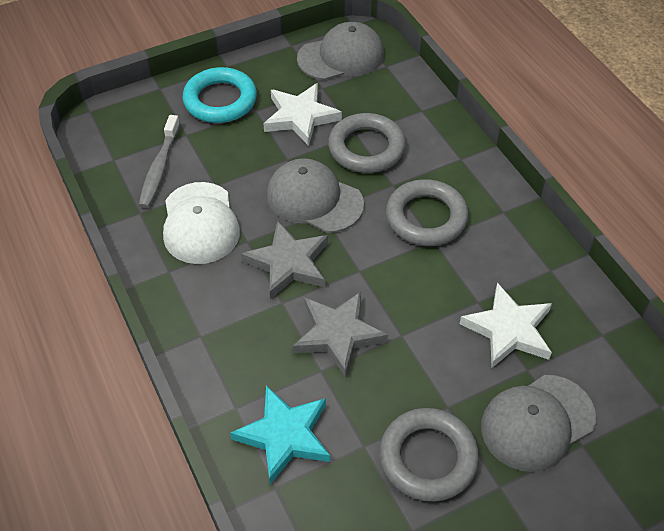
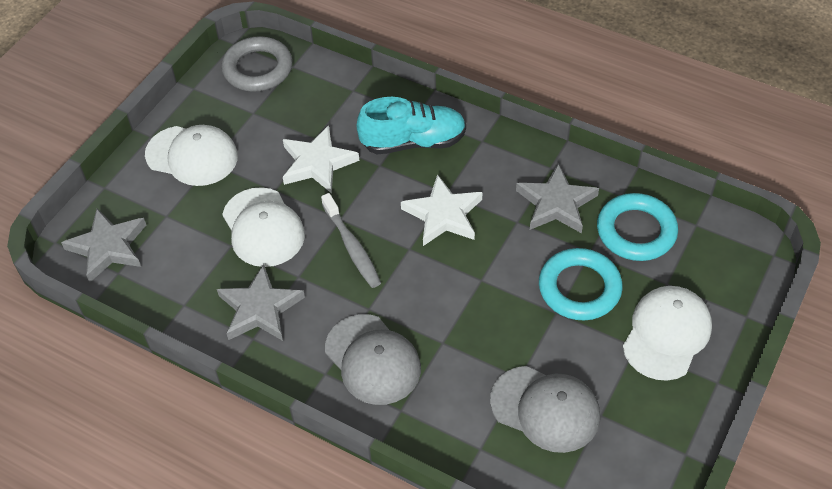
grey cap: 3 -> 2
grey ring: 3 -> 1
grey star: 2 -> 3
turquoise ring: 1 -> 2
turquoise shoe: 0 -> 1
turquoise star: 1 -> 0
white cap: 1 -> 3

